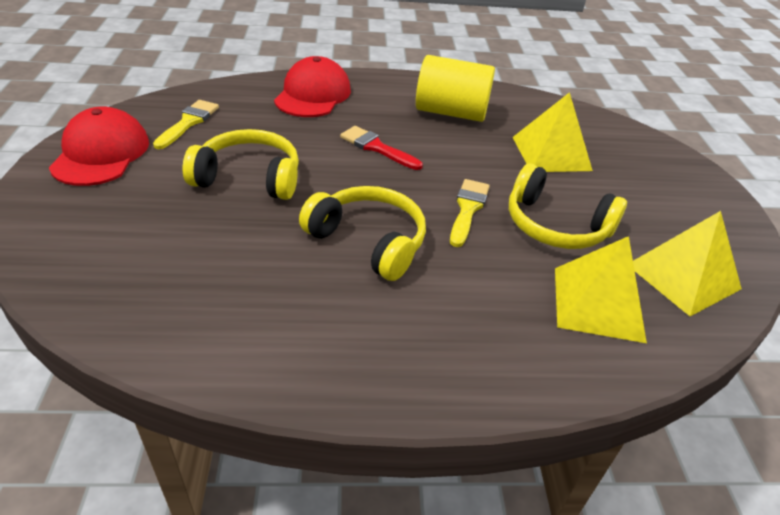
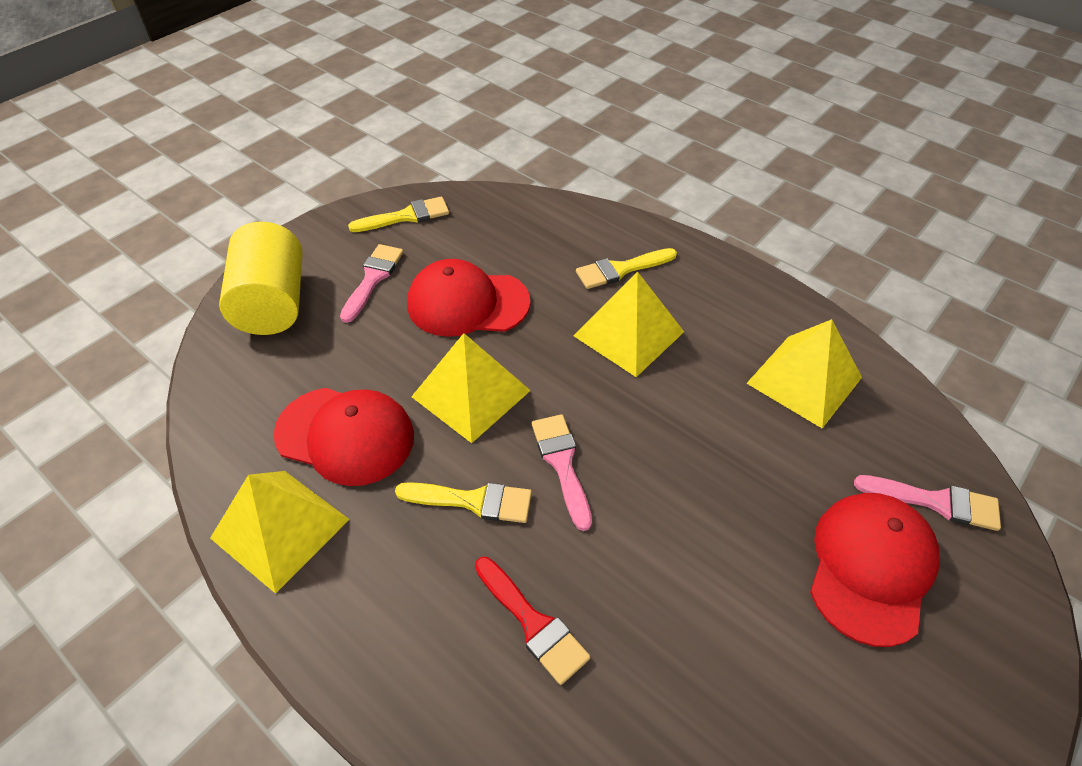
pink brush: 0 -> 3
red cap: 2 -> 3
yellow brush: 2 -> 3
yellow headphones: 3 -> 0
yellow pyramid: 3 -> 4

